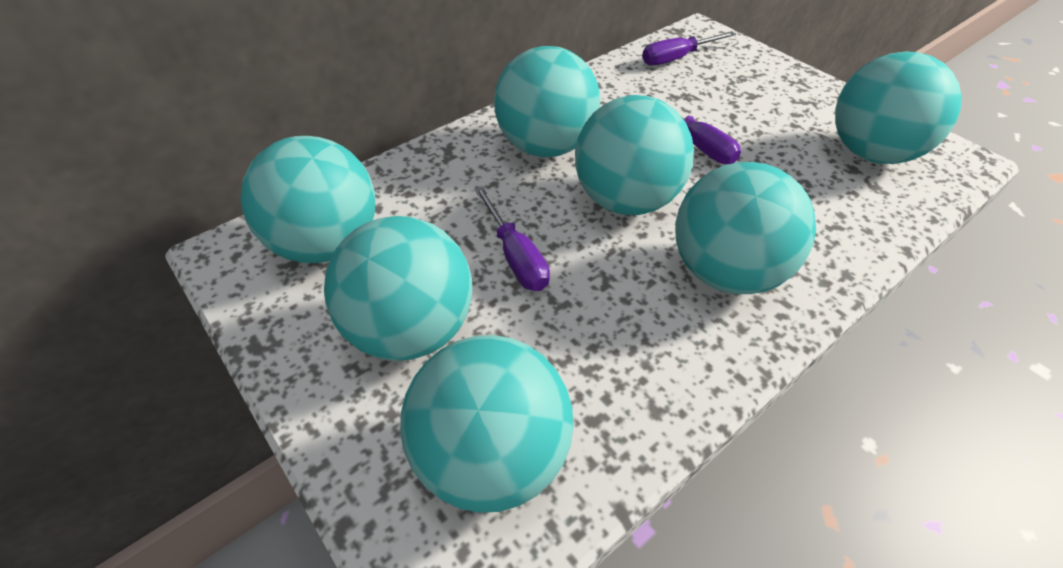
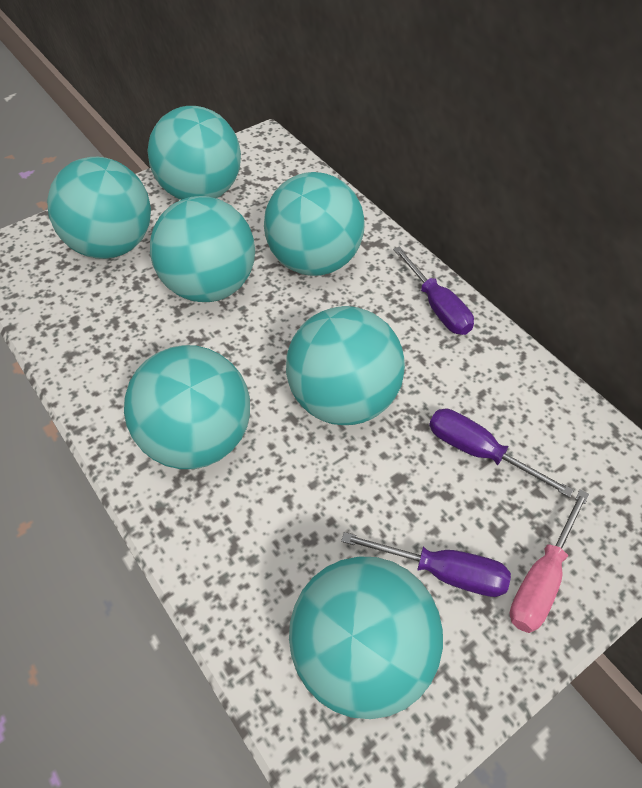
pink screwdriver: 0 -> 1

